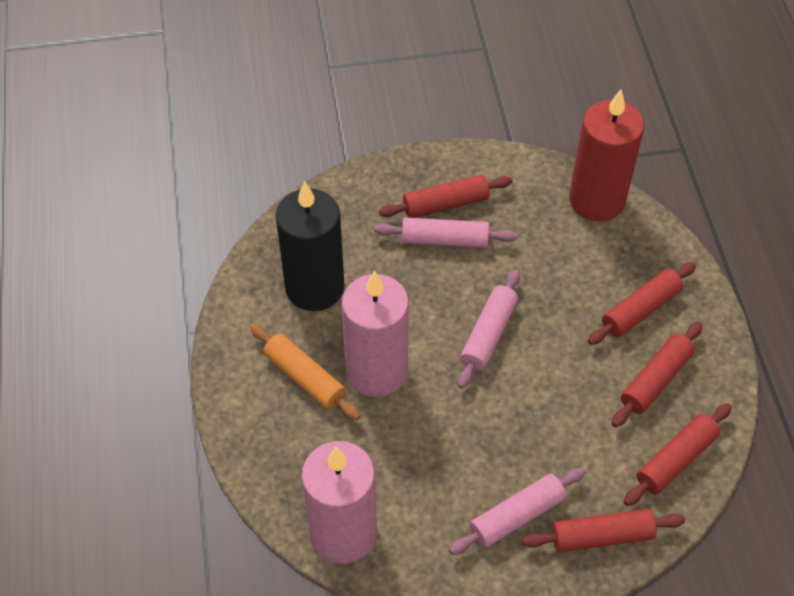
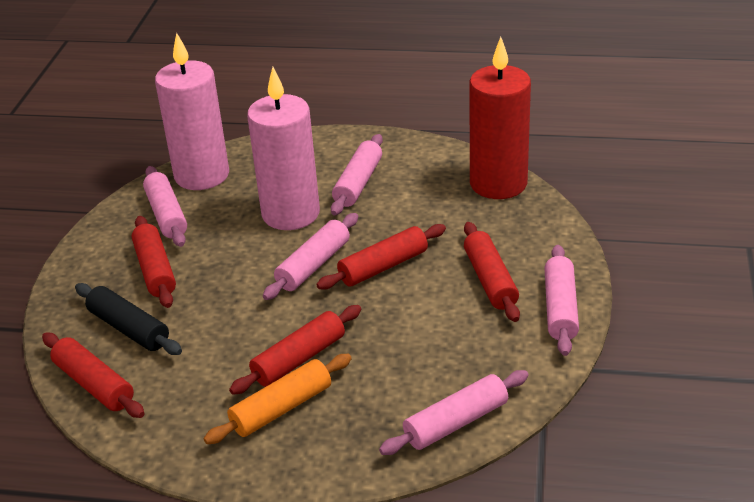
black candle: 1 -> 0
black rolling pin: 0 -> 1
pink rolling pin: 3 -> 5

